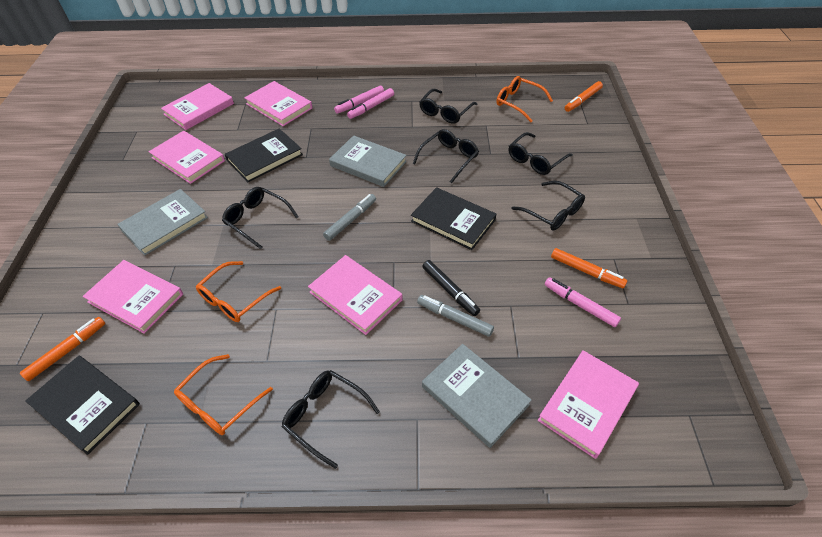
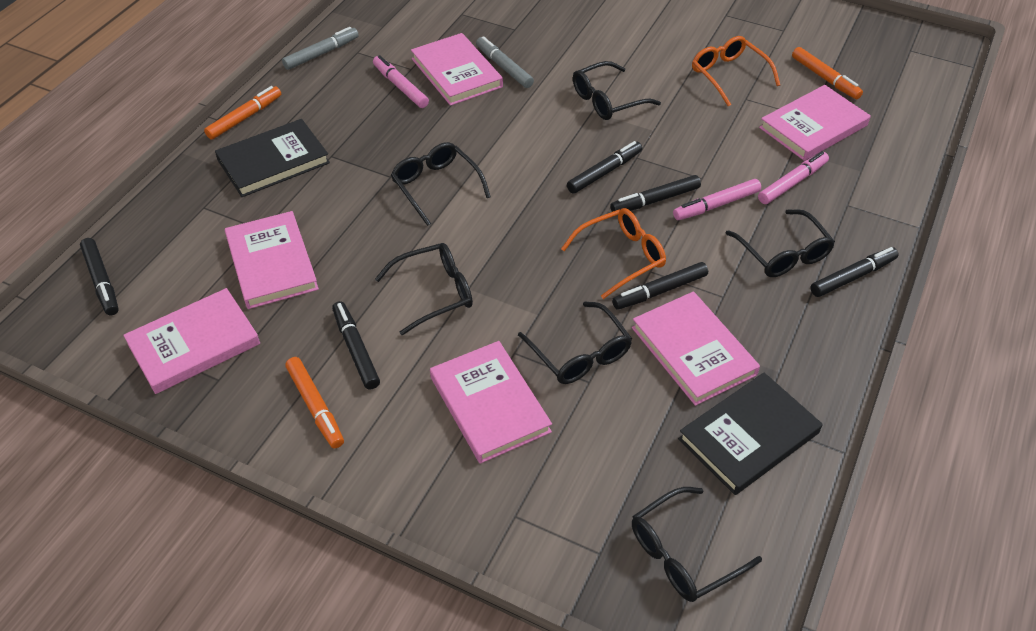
black book: 3 -> 2
black marker: 1 -> 6
grey book: 3 -> 0
orange glasses: 3 -> 2

